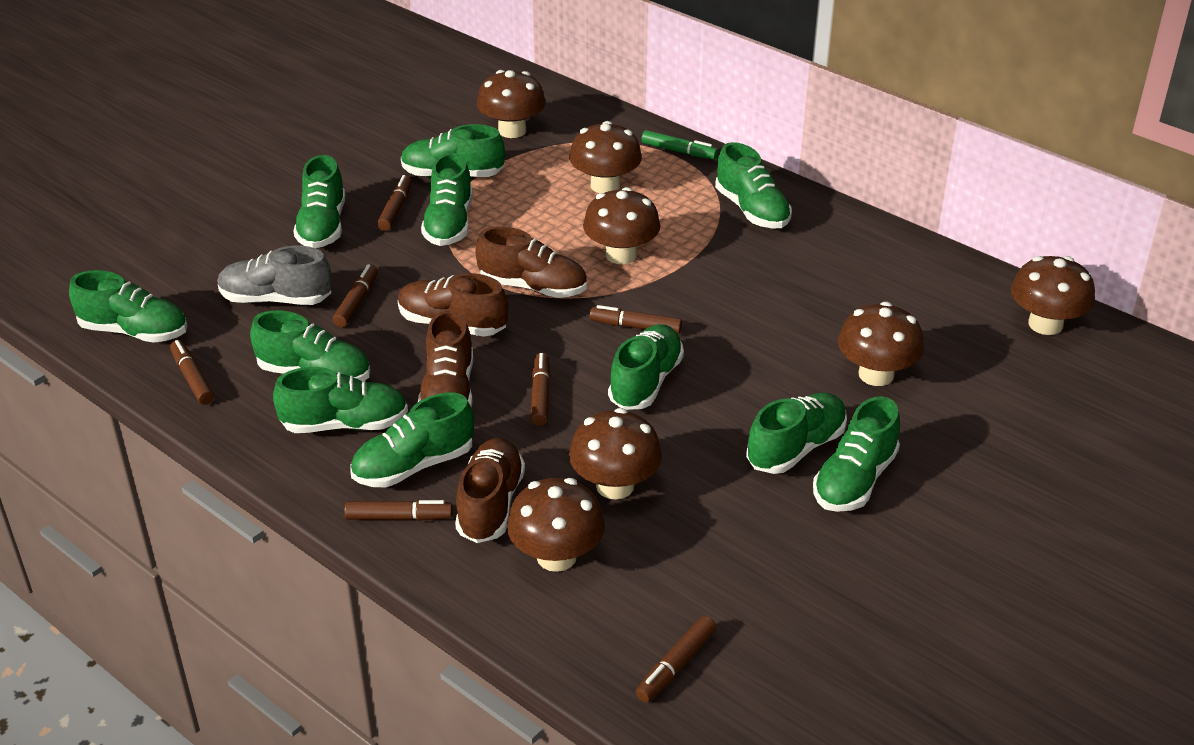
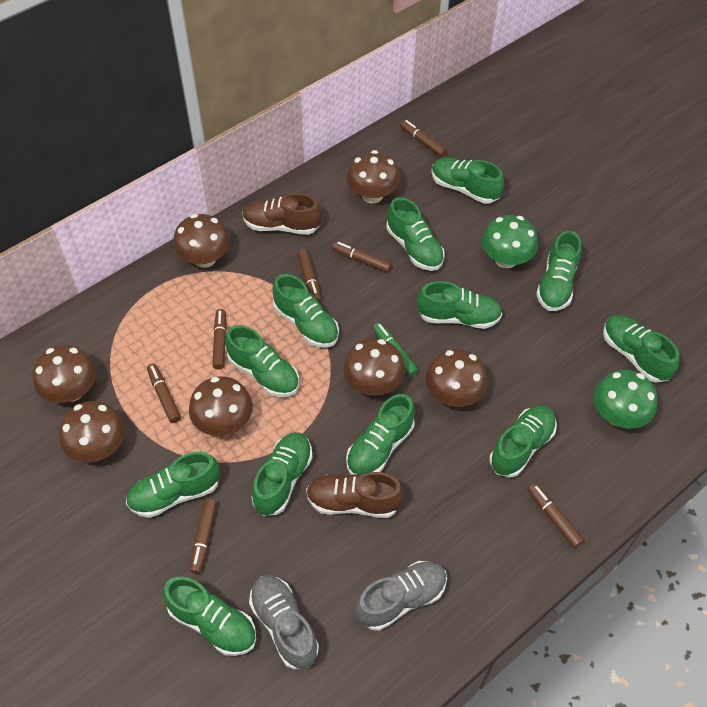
brown shoe: 4 -> 2
green mushroom: 0 -> 2
green shoe: 11 -> 12
grey shoe: 1 -> 2

